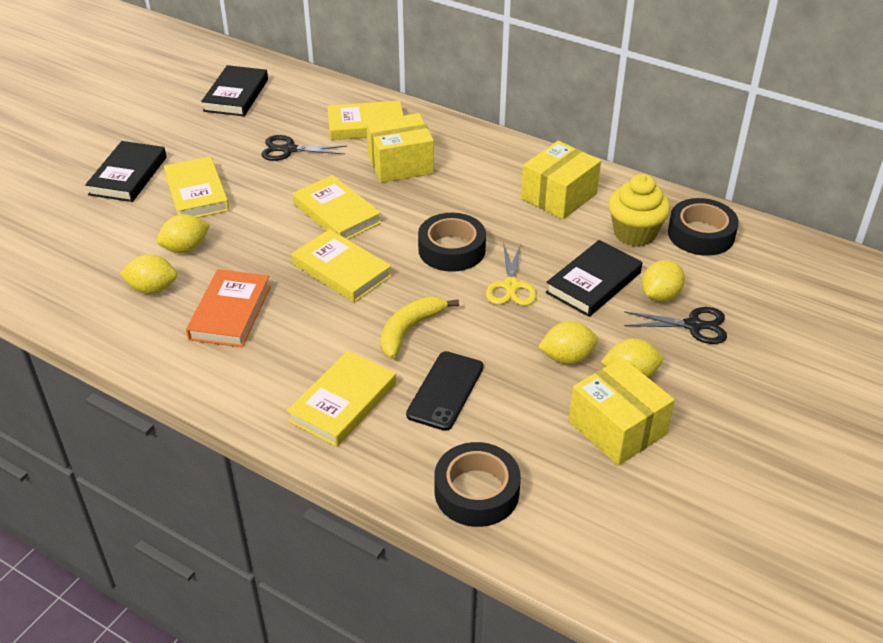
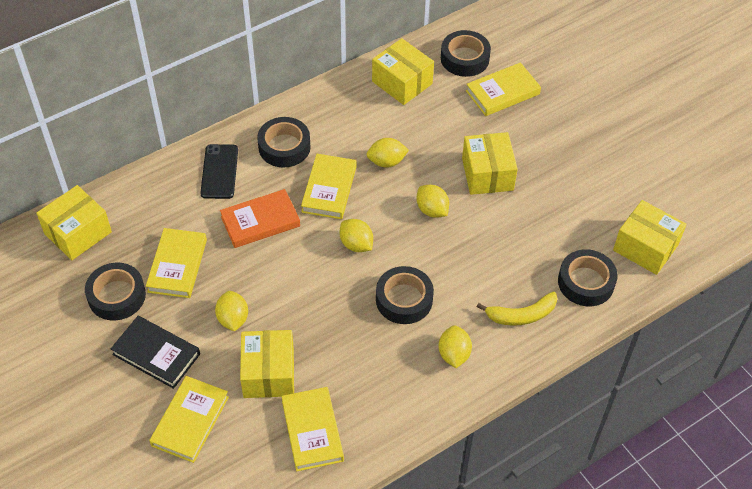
black book: 3 -> 1
black scissors: 2 -> 0
black tape: 3 -> 5
yellow box: 3 -> 5
yellow cupcake: 1 -> 0
yellow scissors: 1 -> 0

